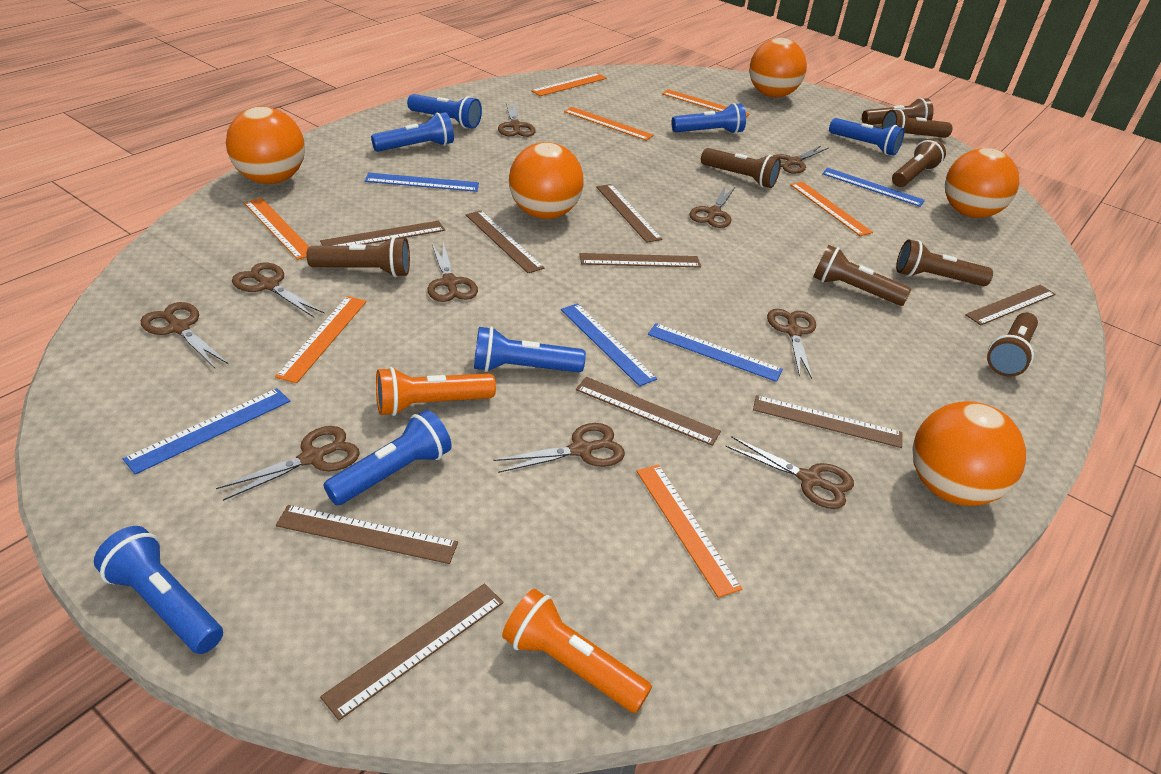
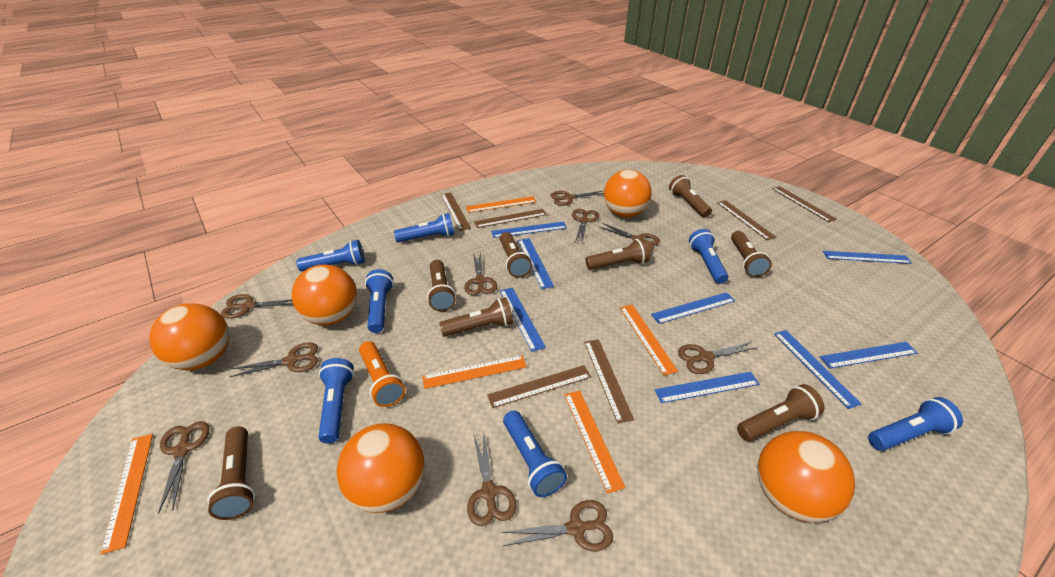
blue ruler: 5 -> 8
brown ruler: 9 -> 6
orange flashlight: 2 -> 1
orange ruler: 7 -> 5

